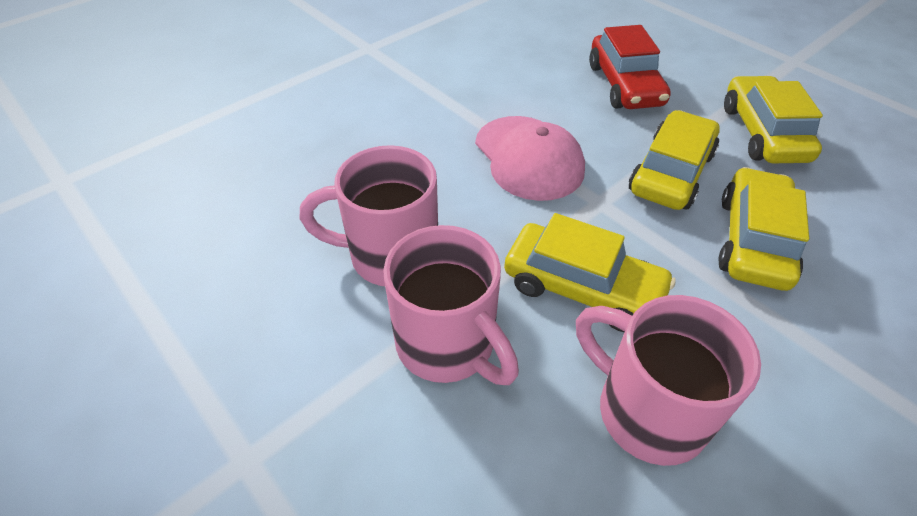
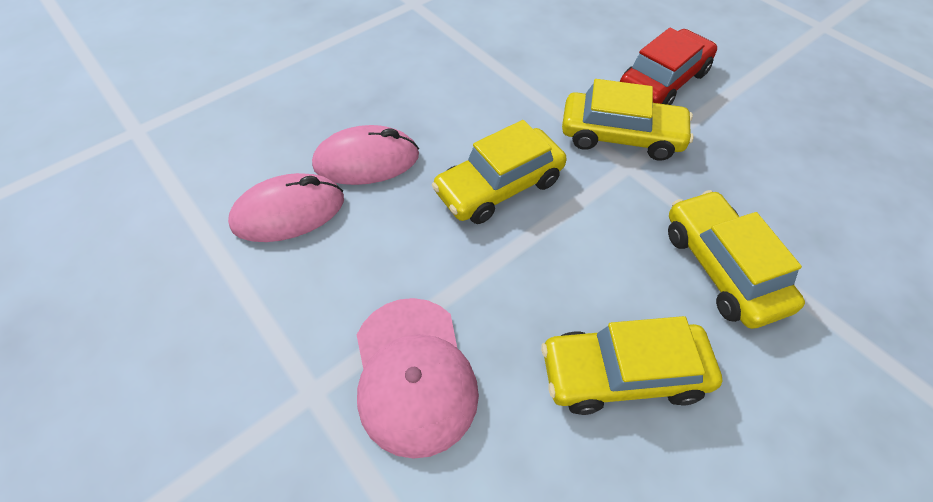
pink mouse: 0 -> 2
pink mug: 3 -> 0

